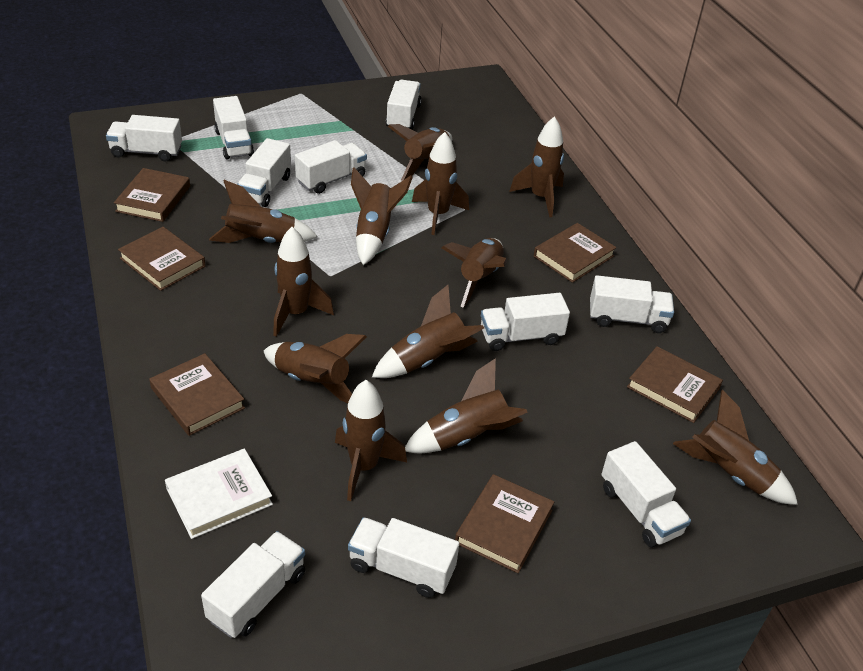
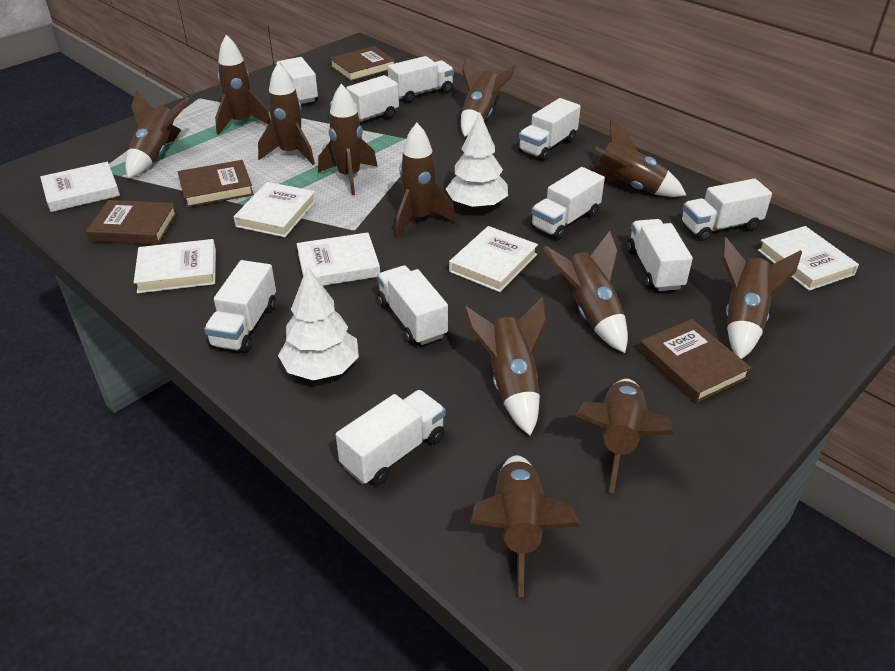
brown book: 6 -> 4
white book: 1 -> 6
white tree: 0 -> 2

